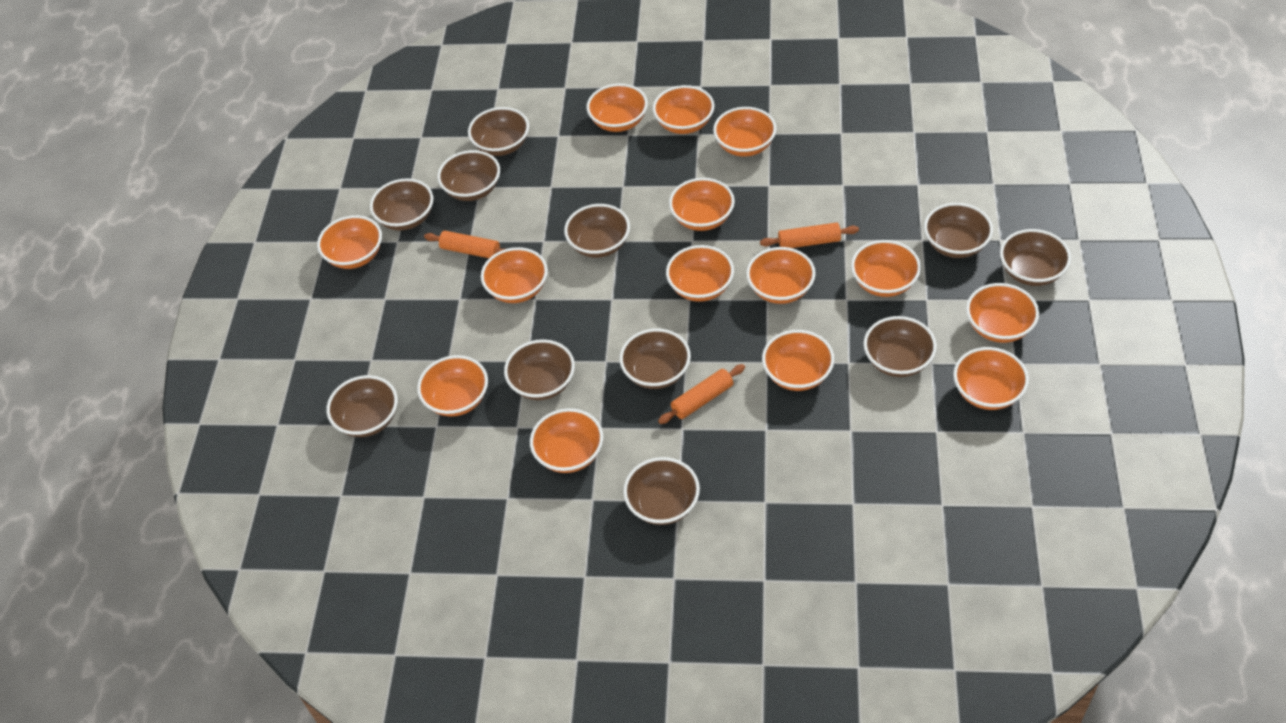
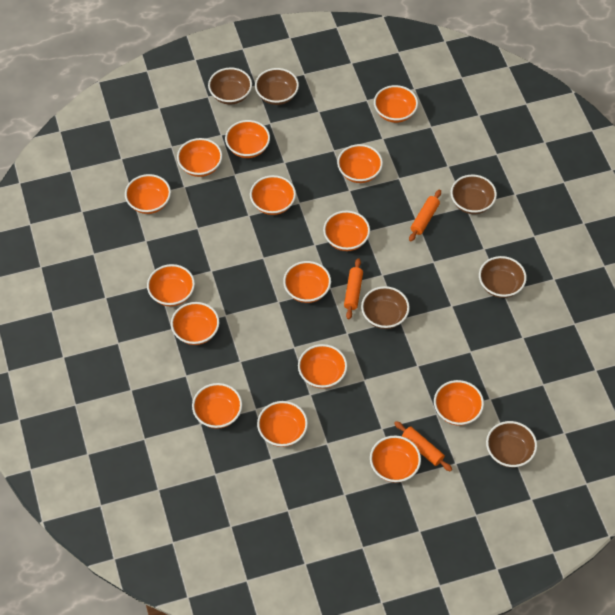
brown bowl: 11 -> 6
orange bowl: 14 -> 15

